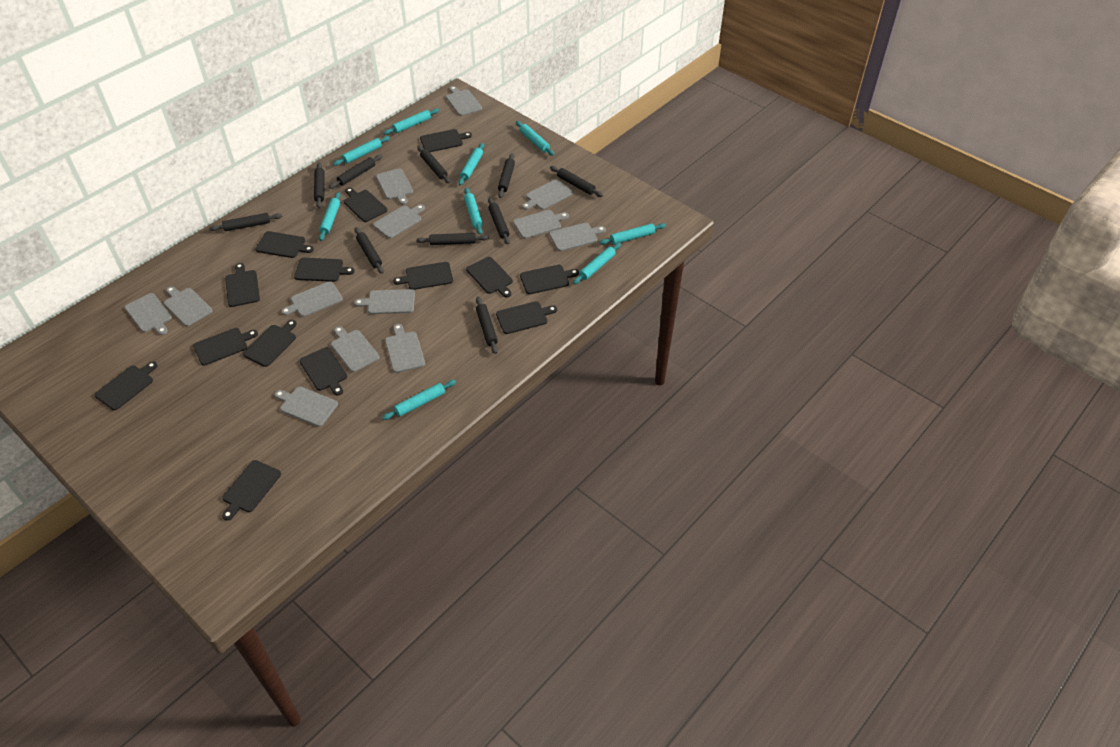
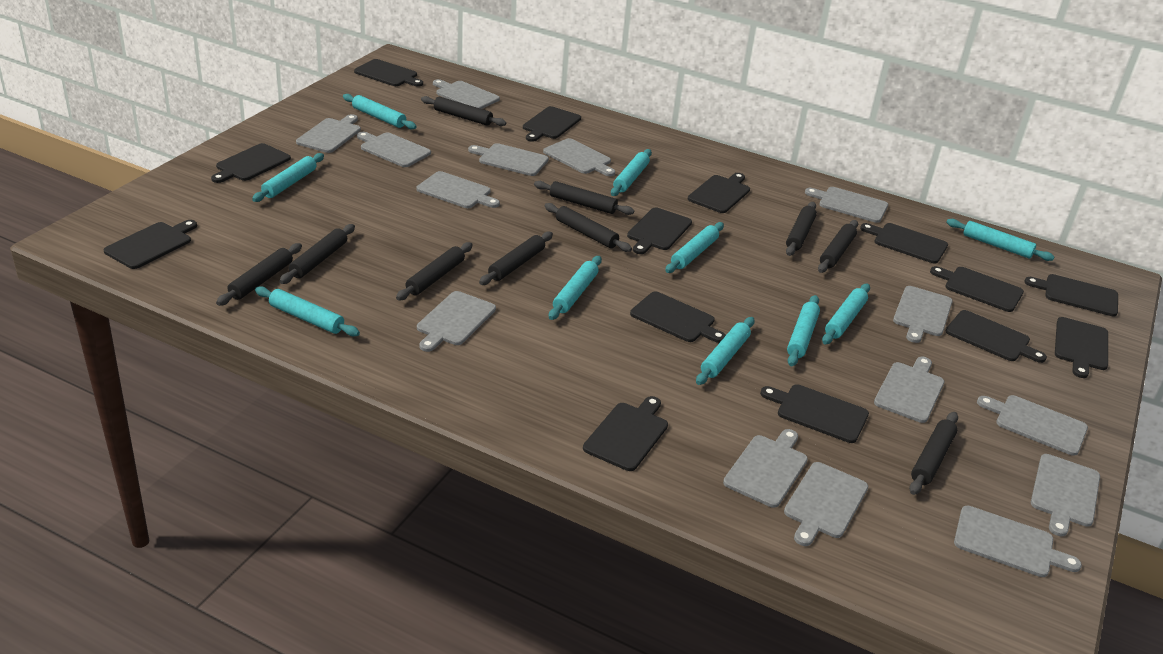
grey cutting board: 13 -> 15
turquoise rolling pin: 9 -> 10

